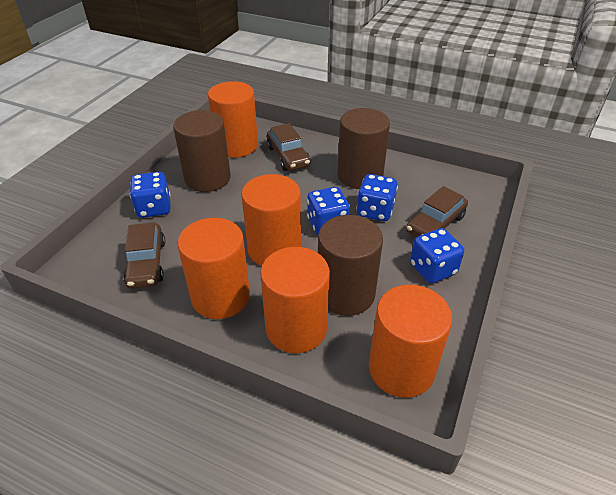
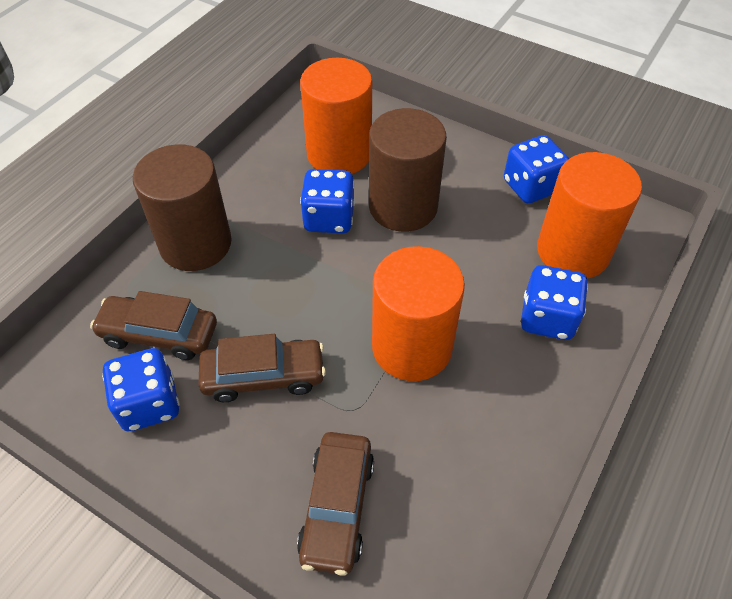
brown cylinder: 3 -> 2
orange cylinder: 5 -> 3

